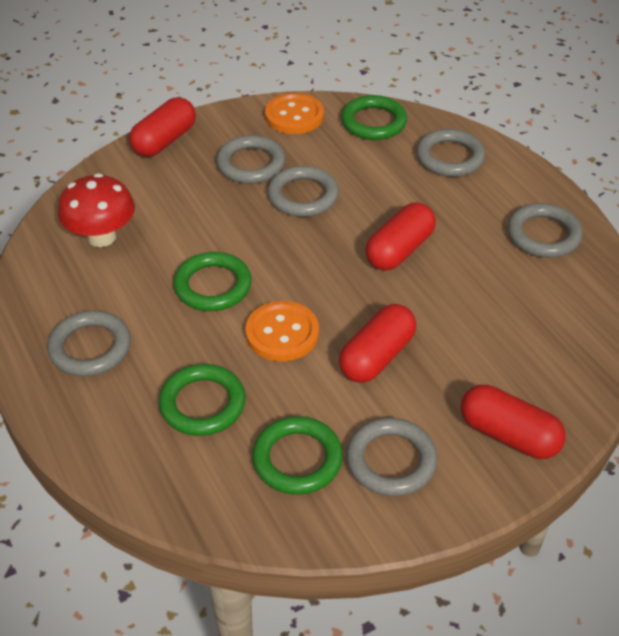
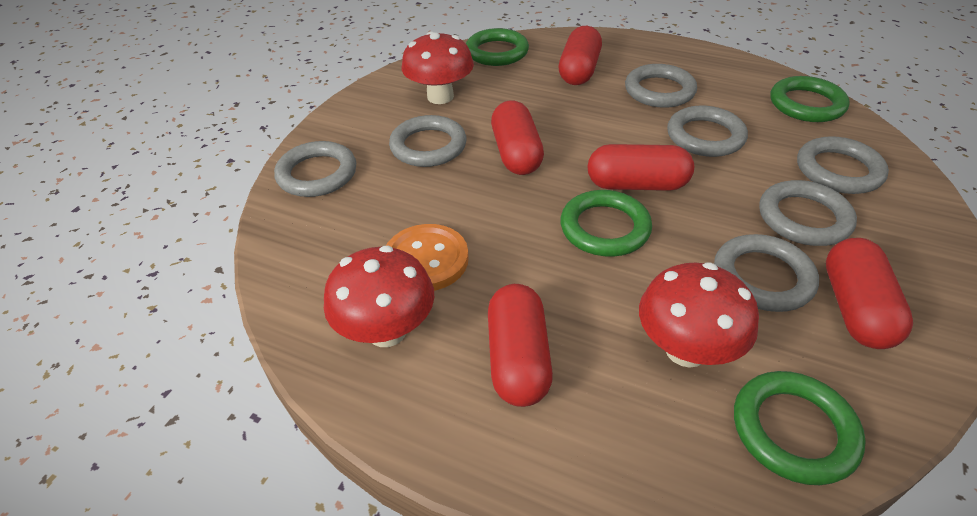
grey ring: 6 -> 7
orange button: 2 -> 1
red capsule: 4 -> 5
red mushroom: 1 -> 3

